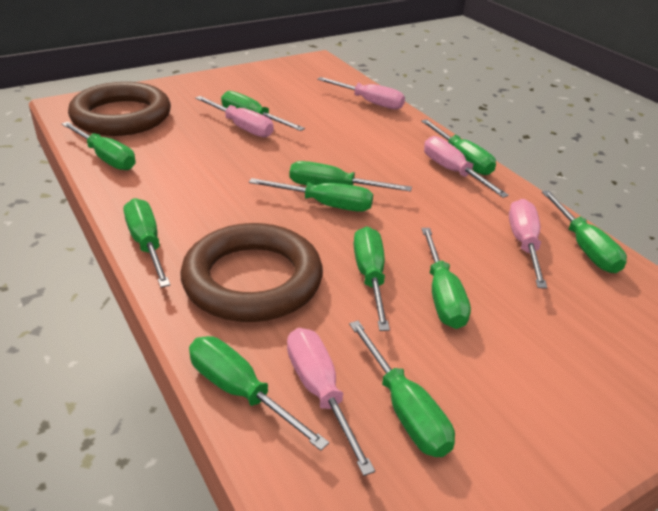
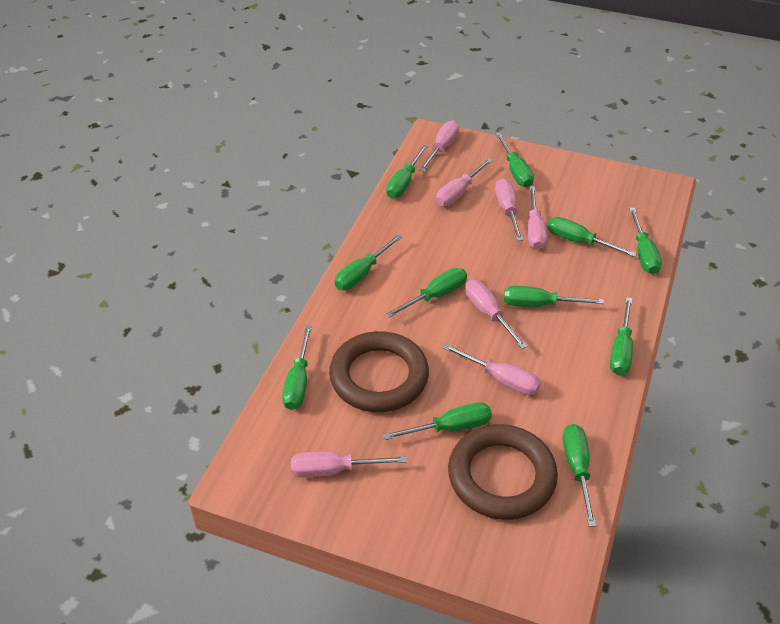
pink screwdriver: 5 -> 7

